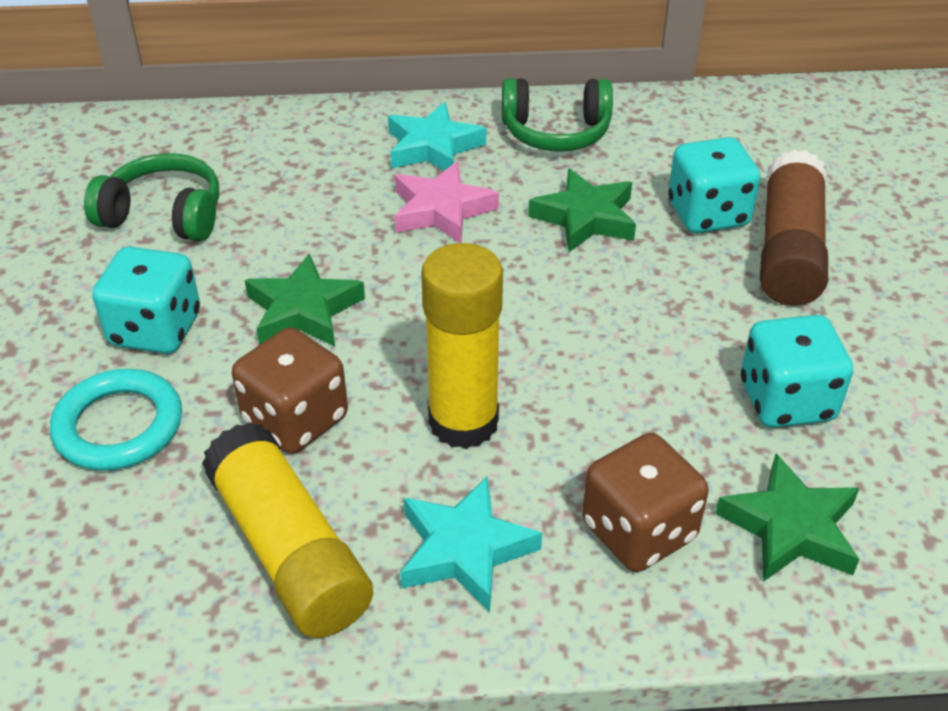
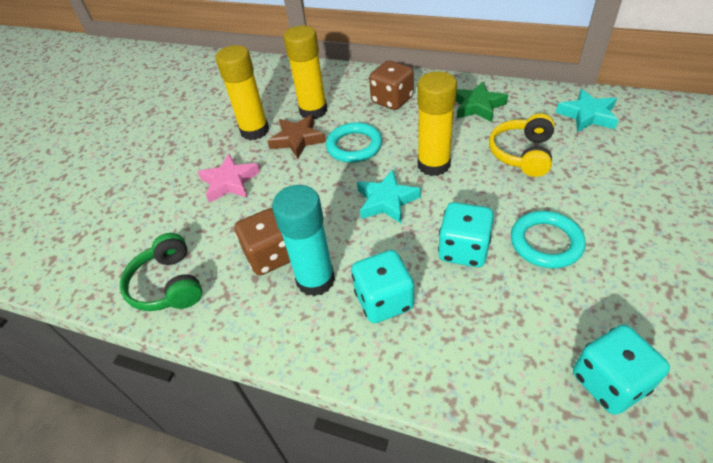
brown glue stick: 1 -> 0
brown star: 0 -> 1
green headphones: 2 -> 1
green star: 3 -> 1
turquoise glue stick: 0 -> 1
turquoise ring: 1 -> 2
yellow glue stick: 2 -> 3
yellow headphones: 0 -> 1

